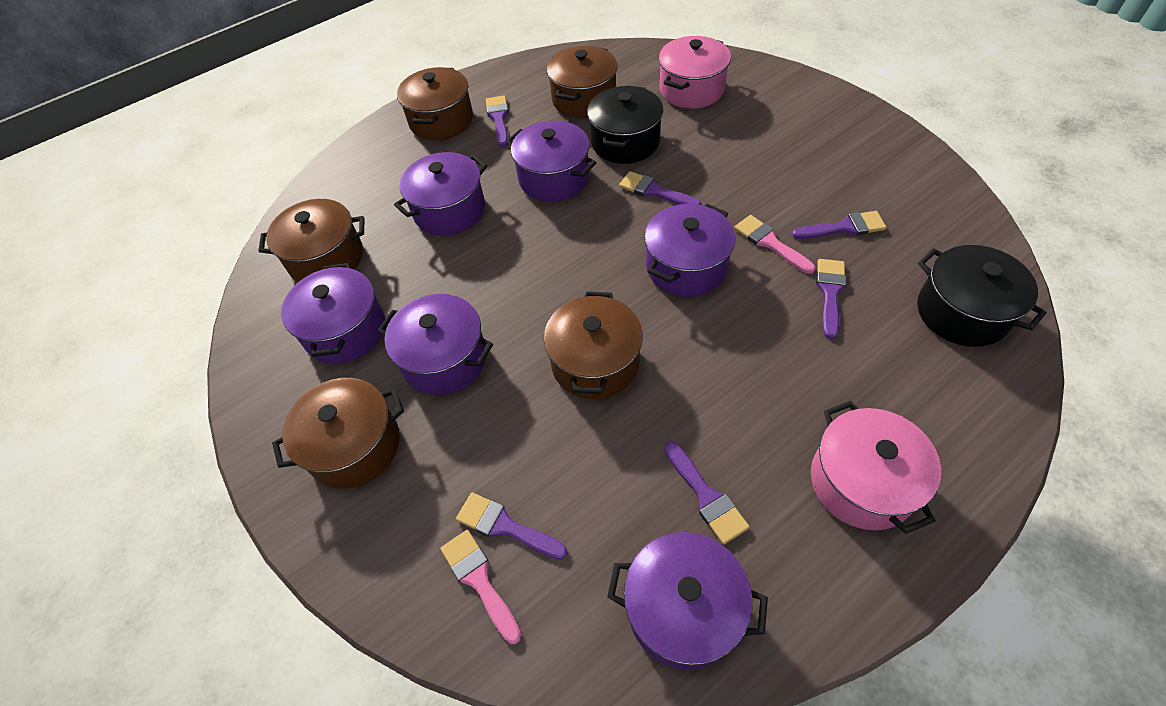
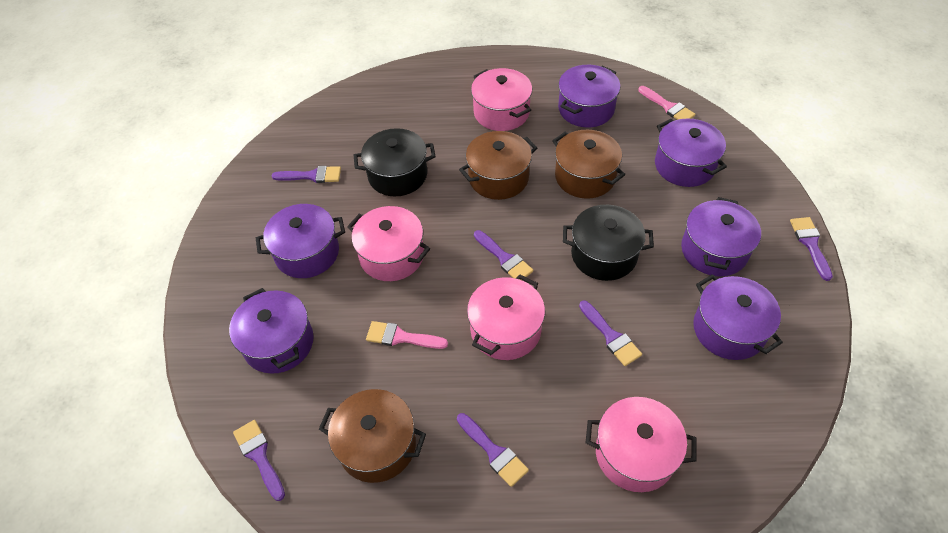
brown pot: 5 -> 3
pink pot: 2 -> 4

